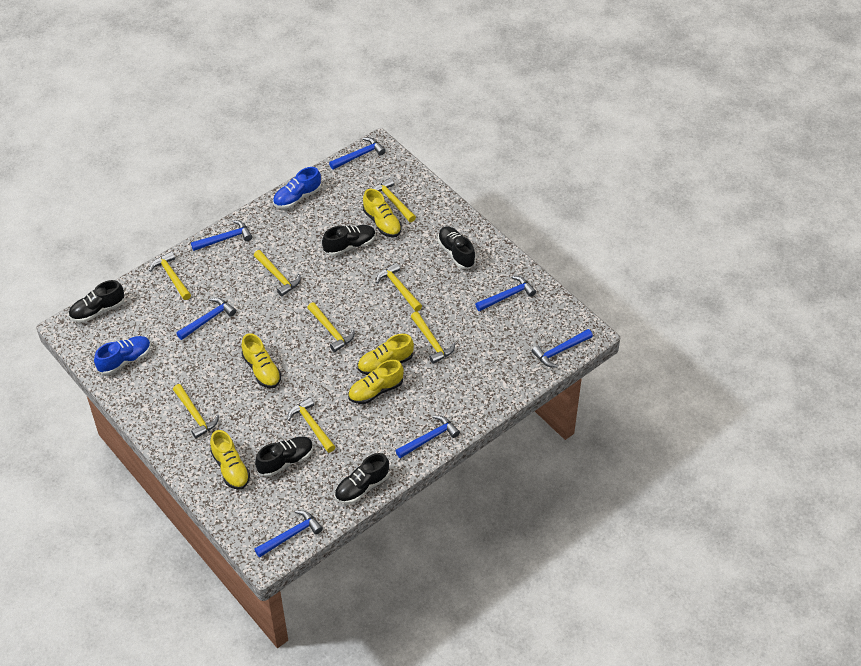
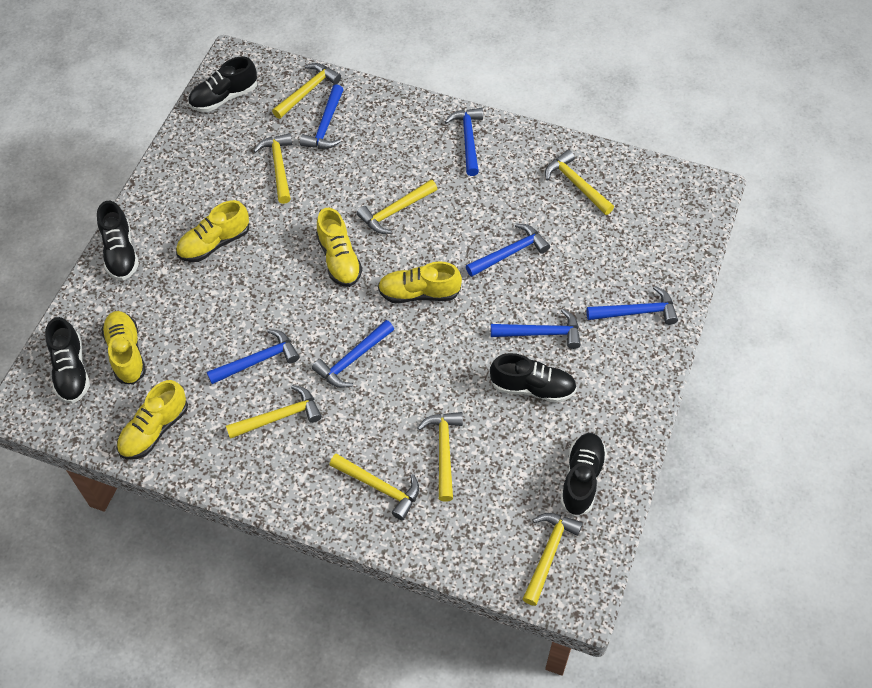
blue shoe: 2 -> 0

